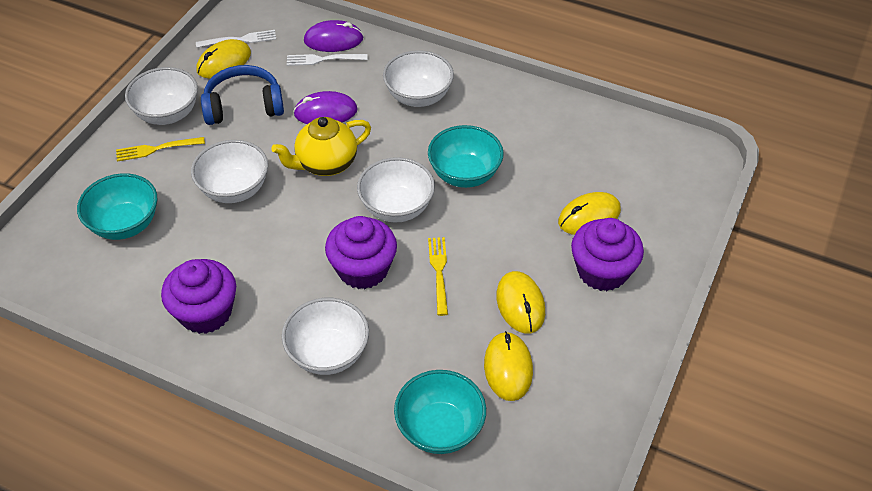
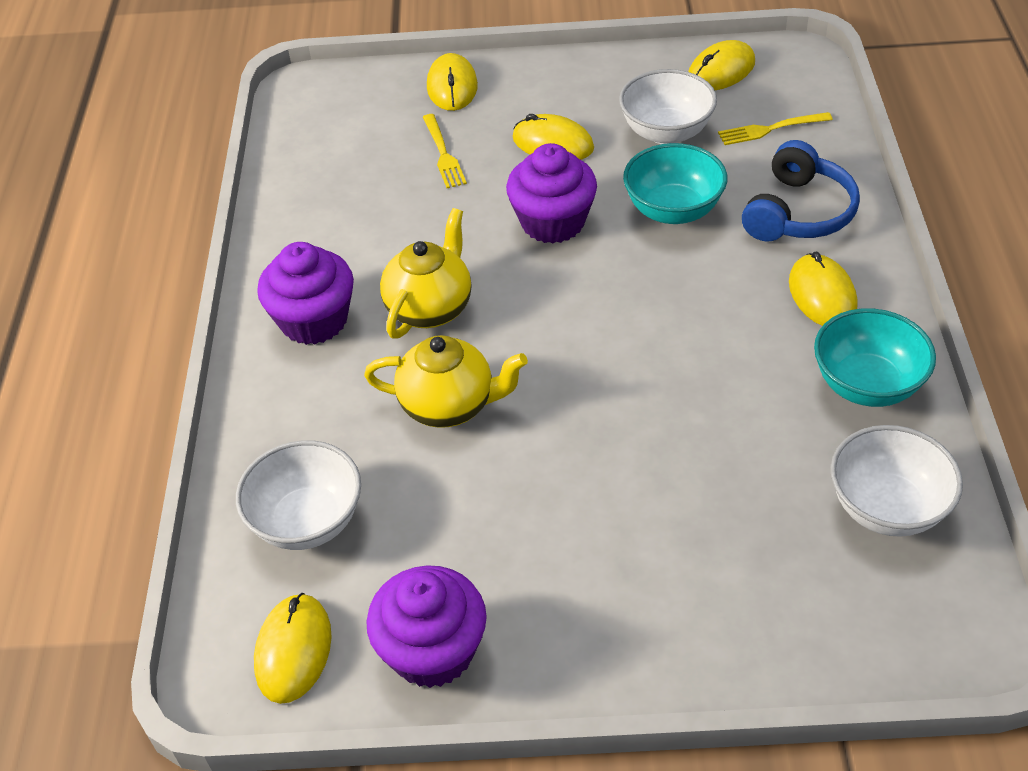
purple mouse: 2 -> 0
turquoise bowl: 3 -> 2
white bowl: 5 -> 3
white fork: 2 -> 0
yellow mouse: 4 -> 5
yellow teapot: 1 -> 2

